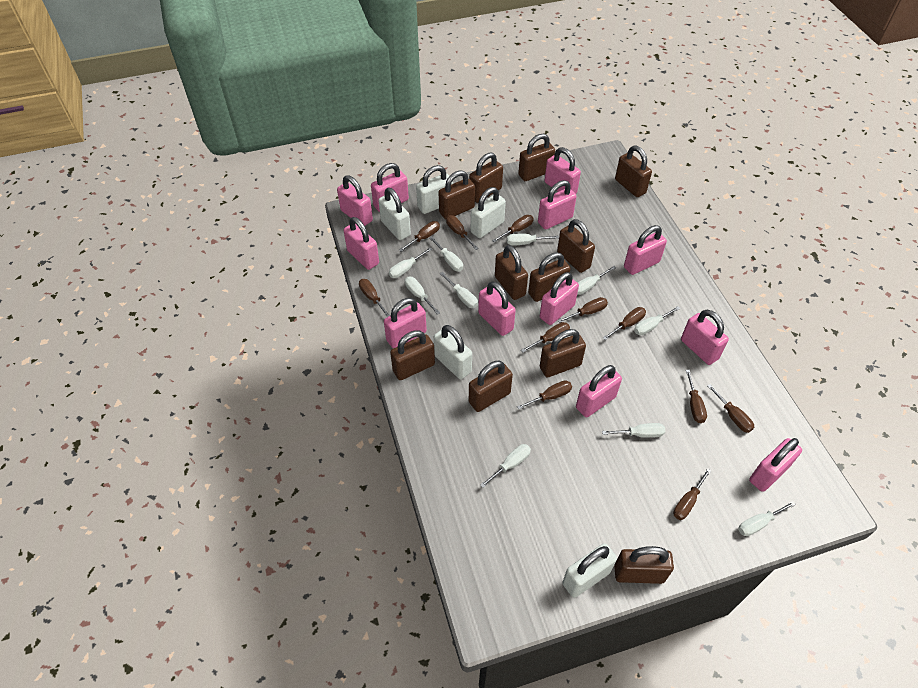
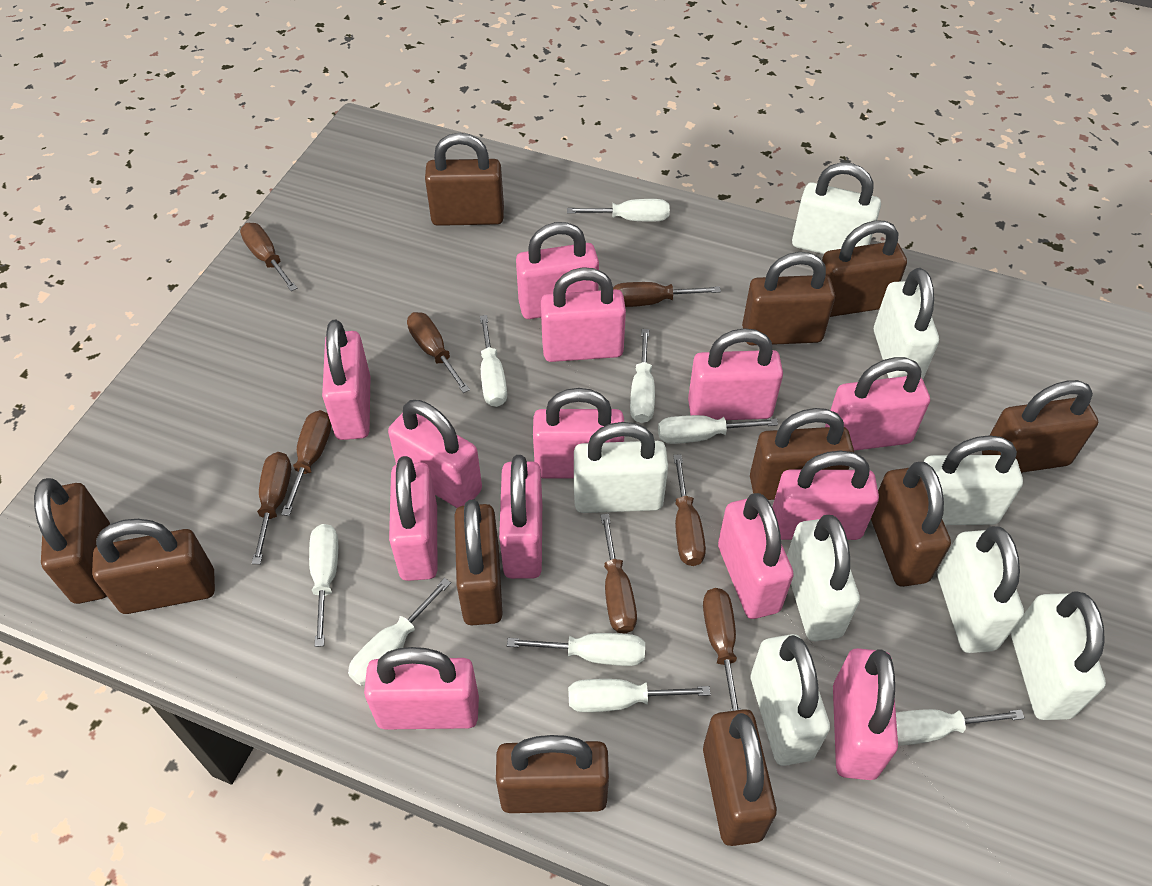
brown screwdriver: 11 -> 8
pink padlock: 12 -> 13
white padlock: 5 -> 8
white screwdriver: 10 -> 9

